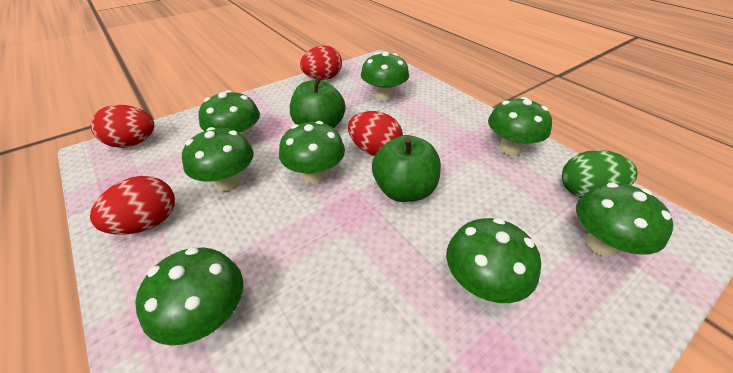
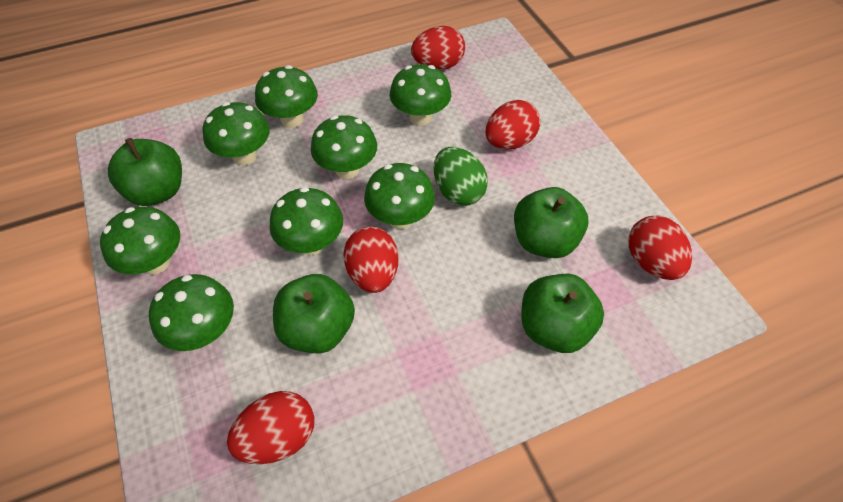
green apple: 2 -> 4
red egg: 4 -> 5

